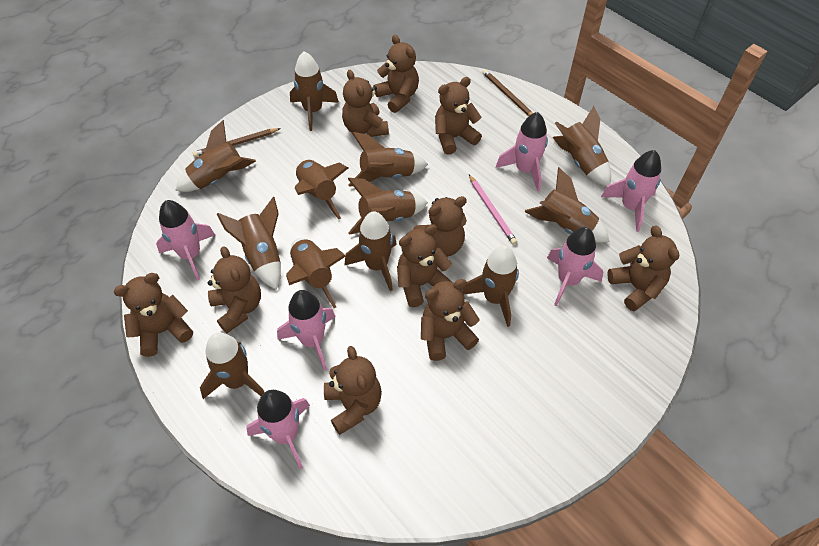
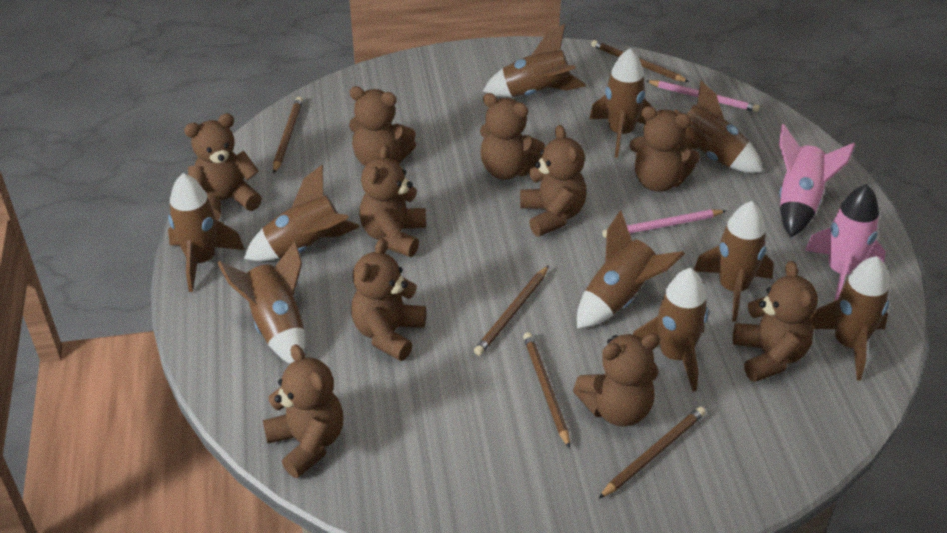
brown pencil: 2 -> 5
brown rocket: 12 -> 10
pink pencil: 1 -> 2
pink rocket: 6 -> 2

